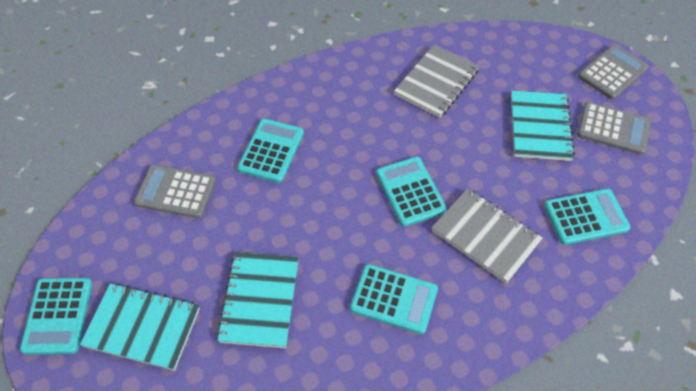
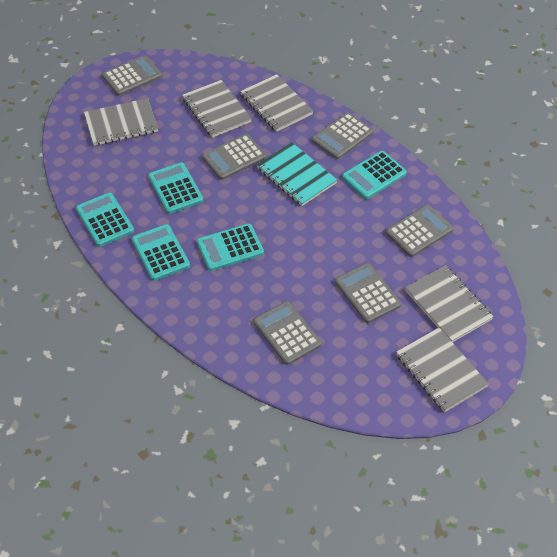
grey calculator: 3 -> 6
grey notebook: 2 -> 5
turquoise notebook: 3 -> 1

